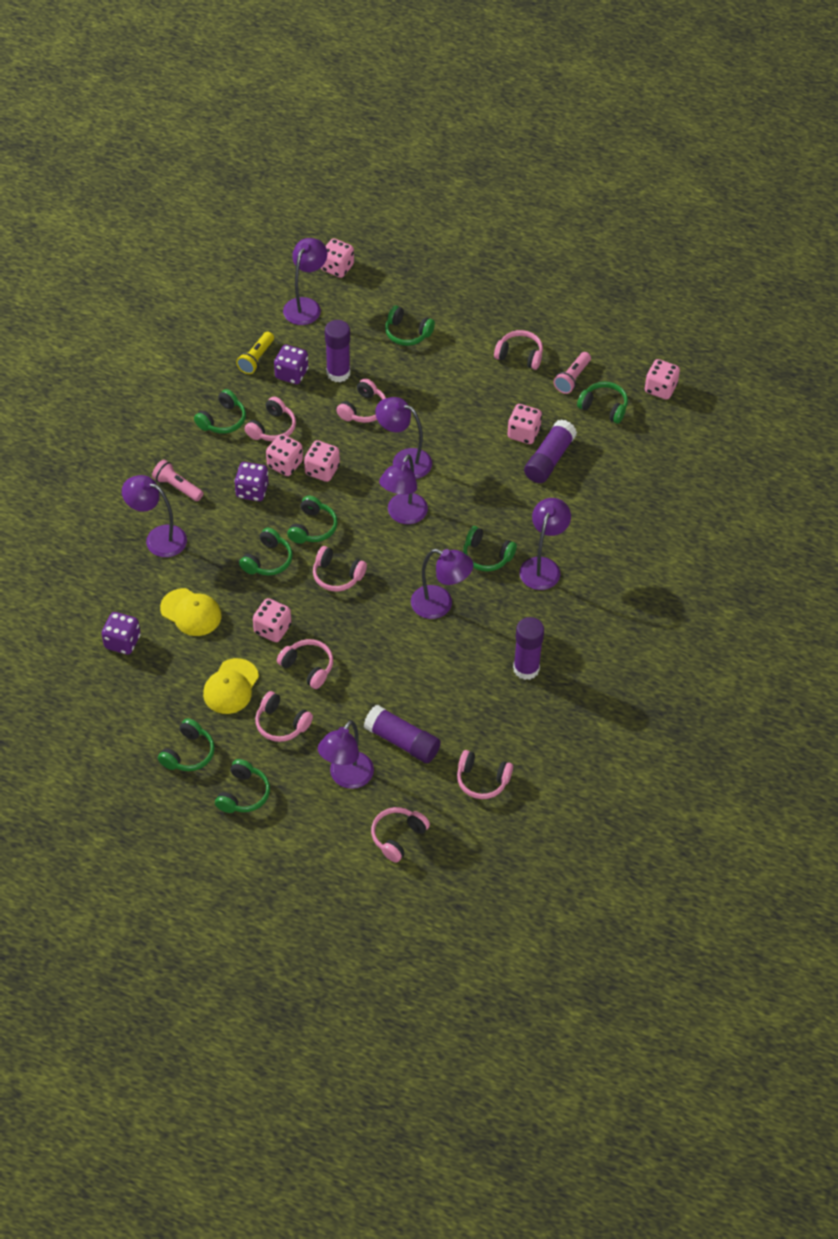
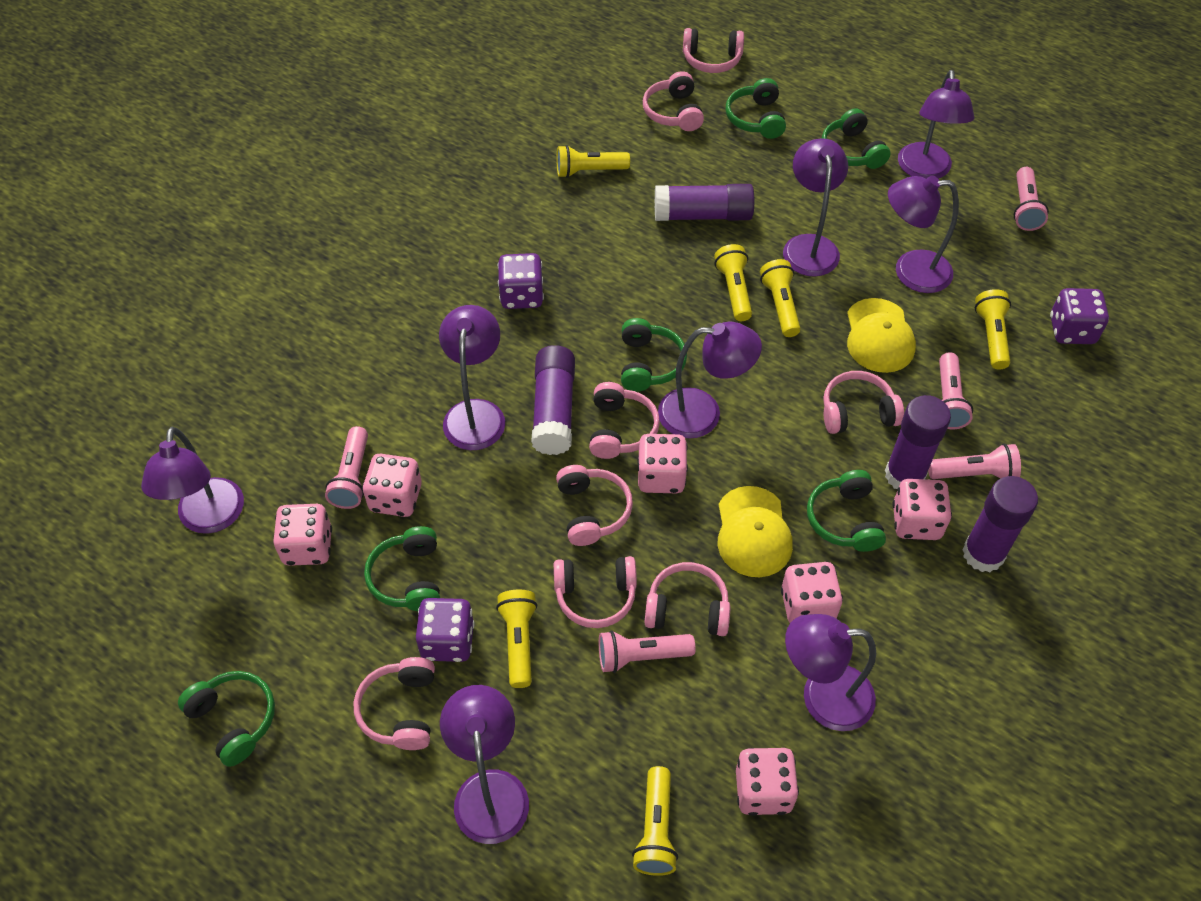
green headphones: 8 -> 6
pink flashlight: 2 -> 5
purple lamp: 7 -> 8
yellow flashlight: 1 -> 6

